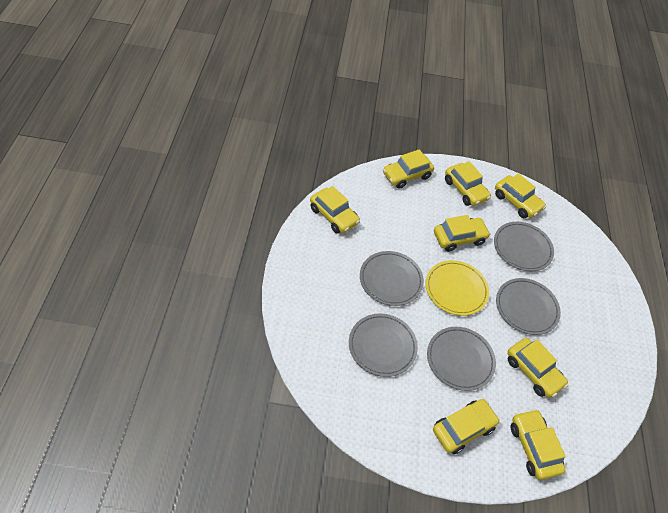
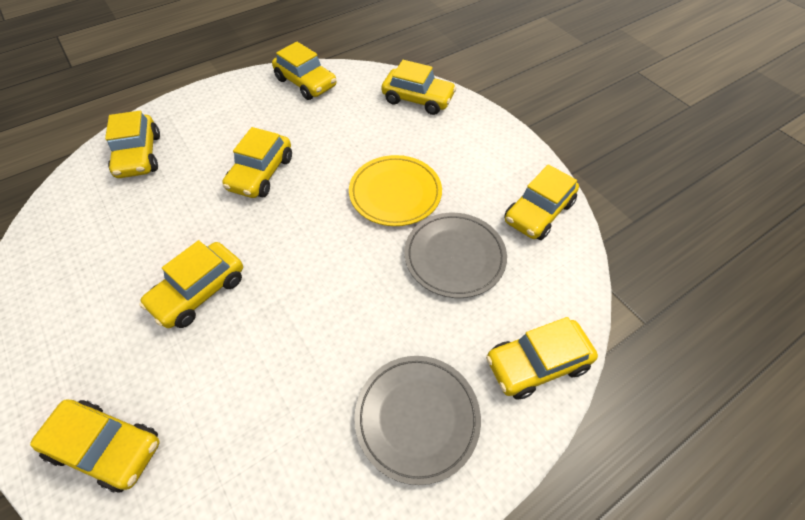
grey plate: 5 -> 2

